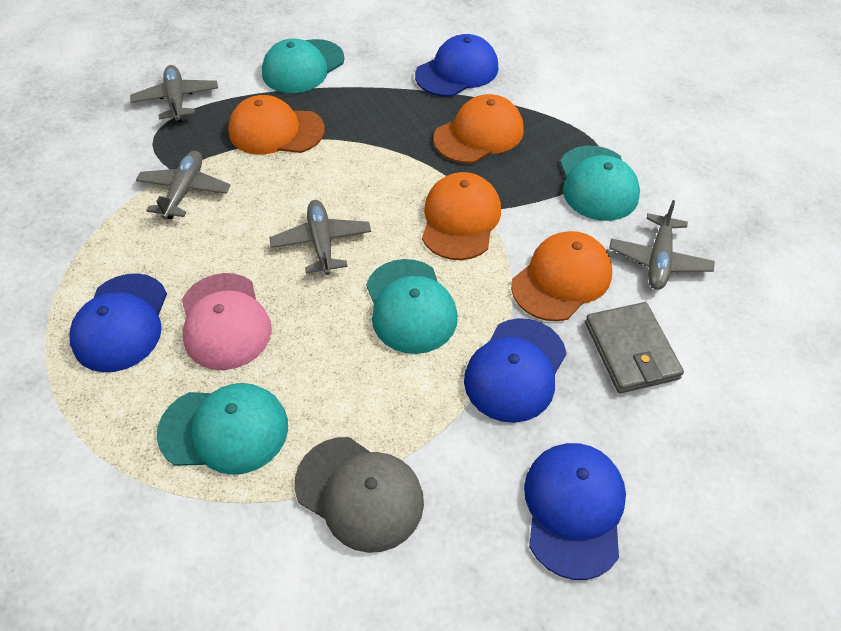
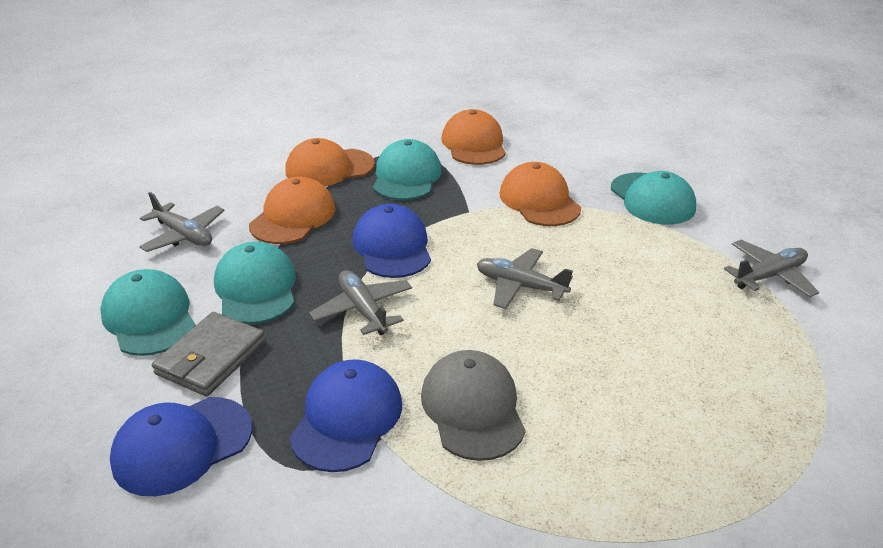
blue cap: 4 -> 3
pink cap: 1 -> 0

